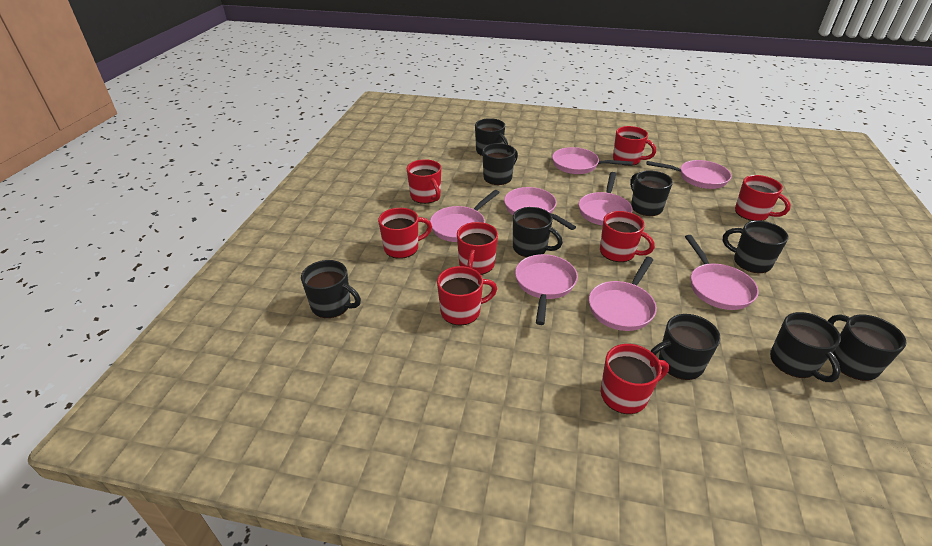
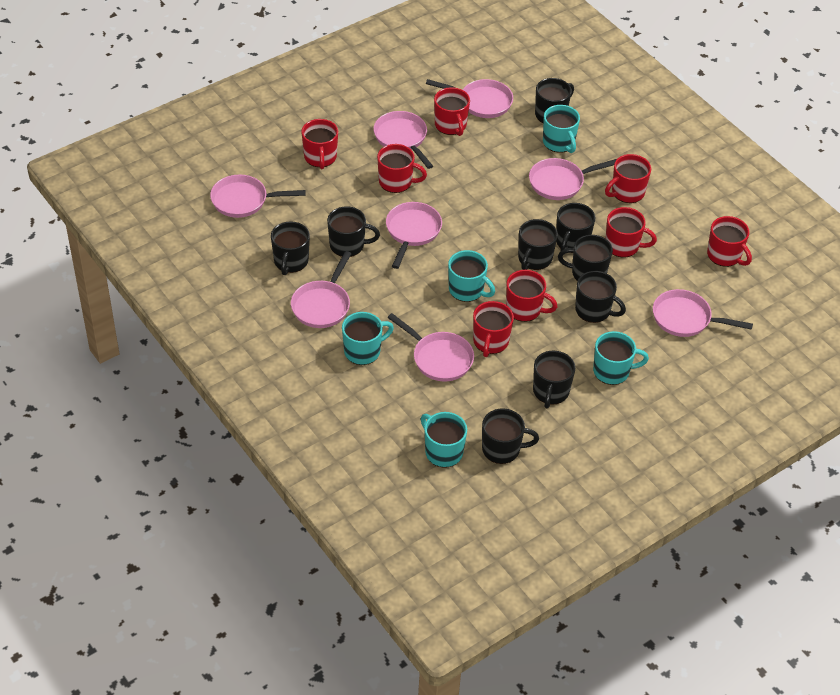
turquoise mug: 0 -> 5

